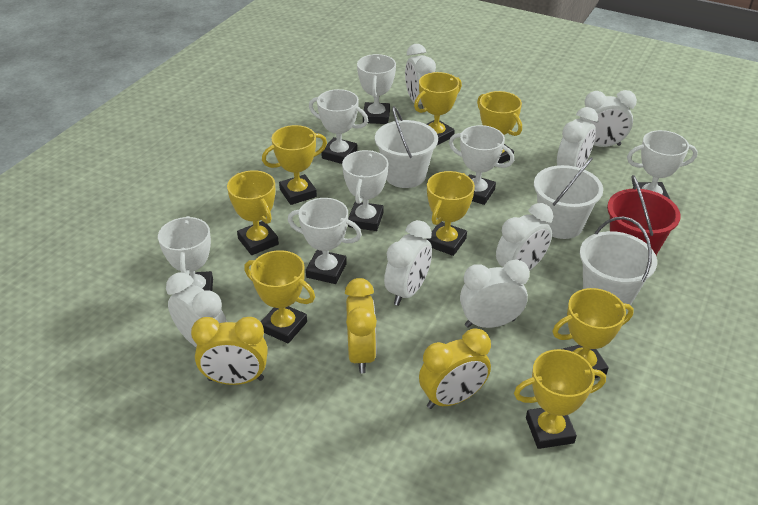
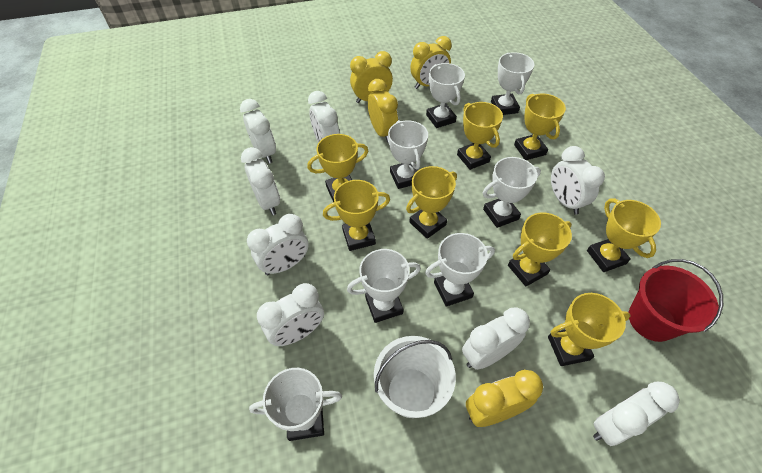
white bucket: 3 -> 1
white clock: 7 -> 8
yellow clock: 3 -> 4

